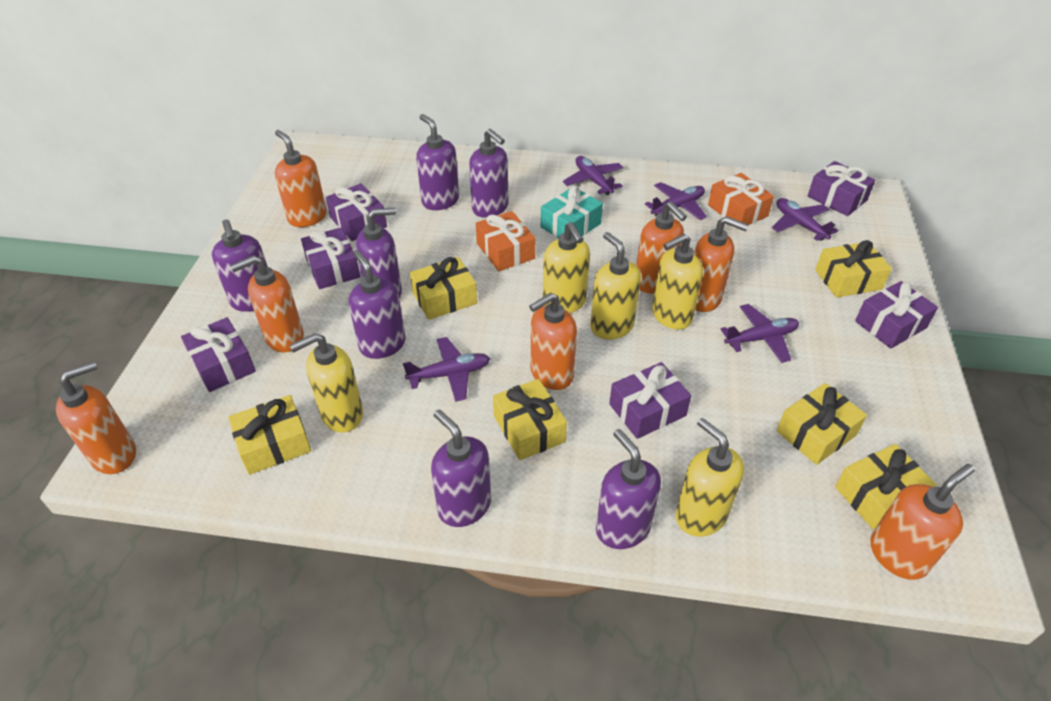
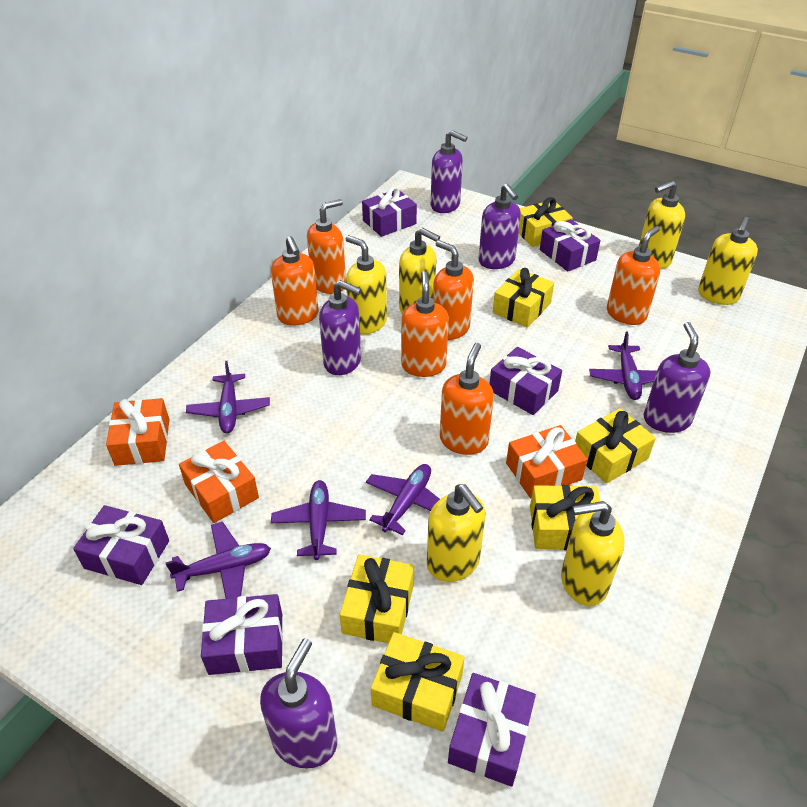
orange gift: 2 -> 3
orange soap dispenser: 7 -> 6
purple soap dispenser: 7 -> 5
turquoise gift: 1 -> 0
yellow soap dispenser: 5 -> 6

